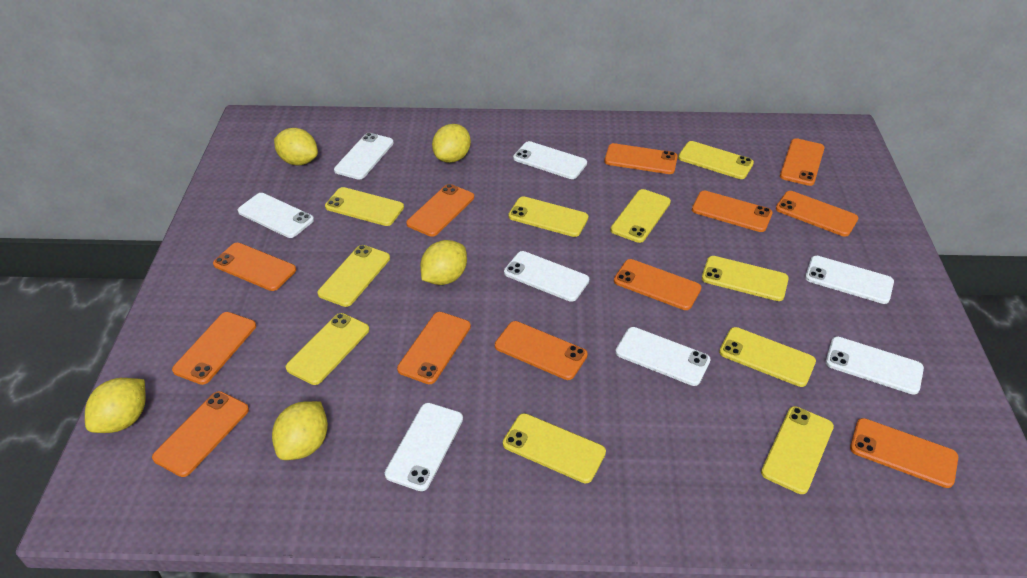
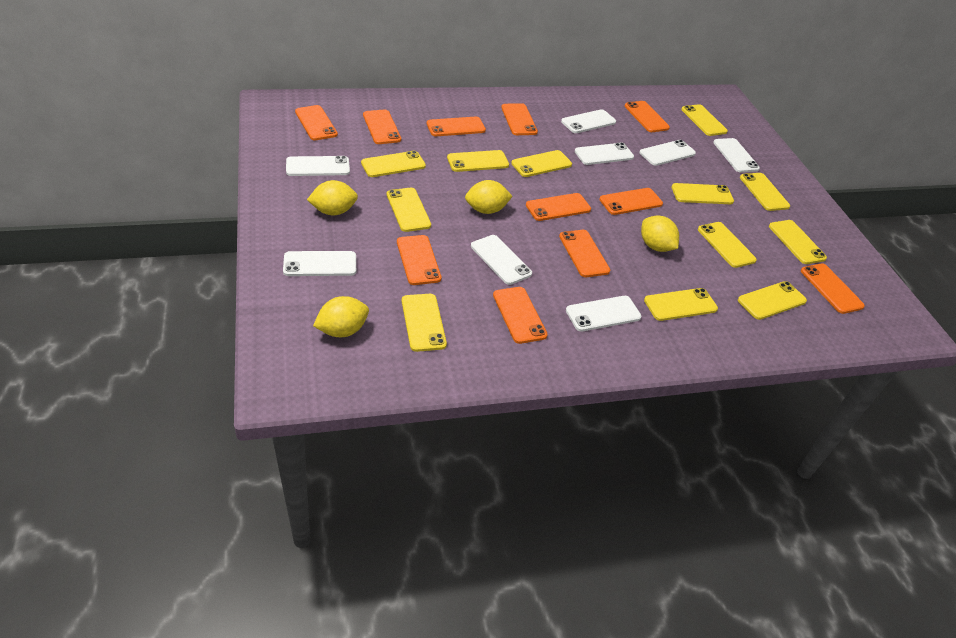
orange phone: 12 -> 11
yellow lemon: 5 -> 4
yellow phone: 10 -> 12

